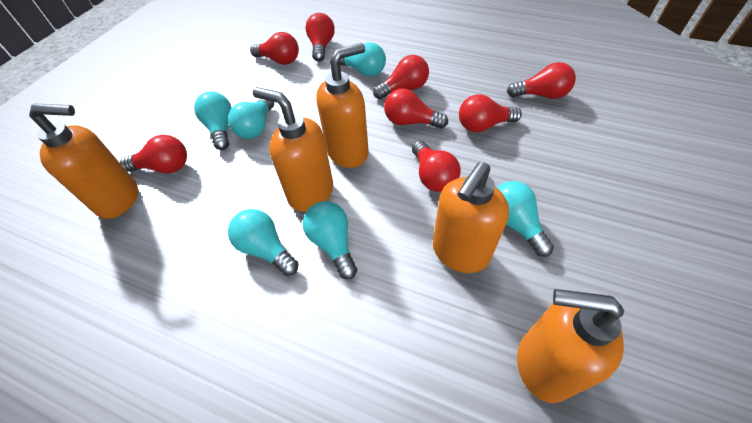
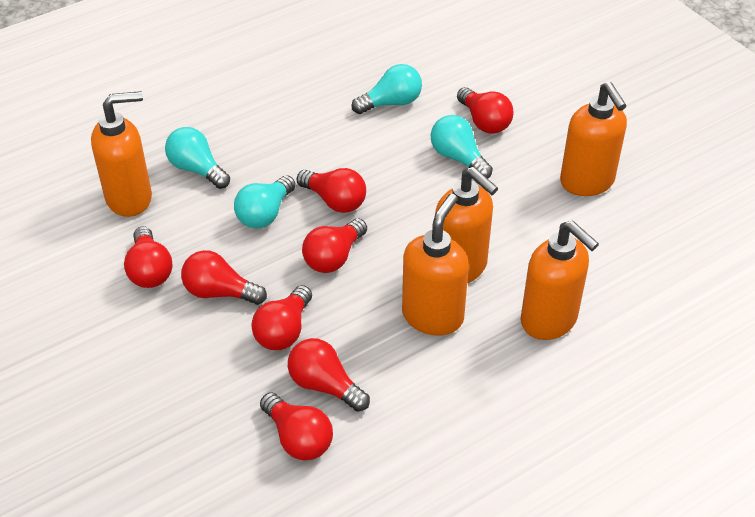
turquoise light bulb: 6 -> 4

